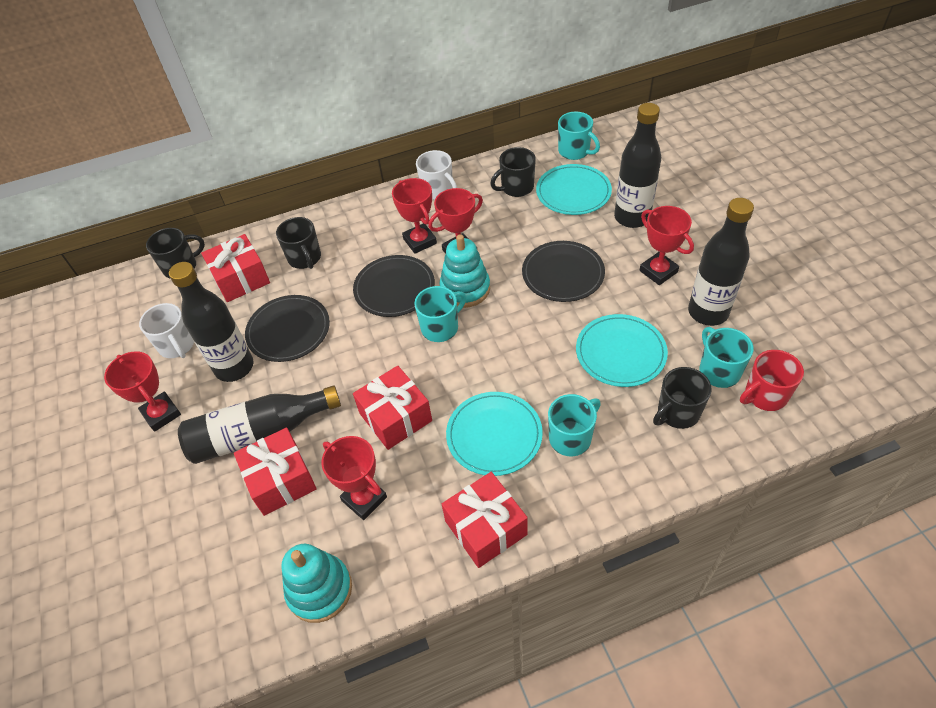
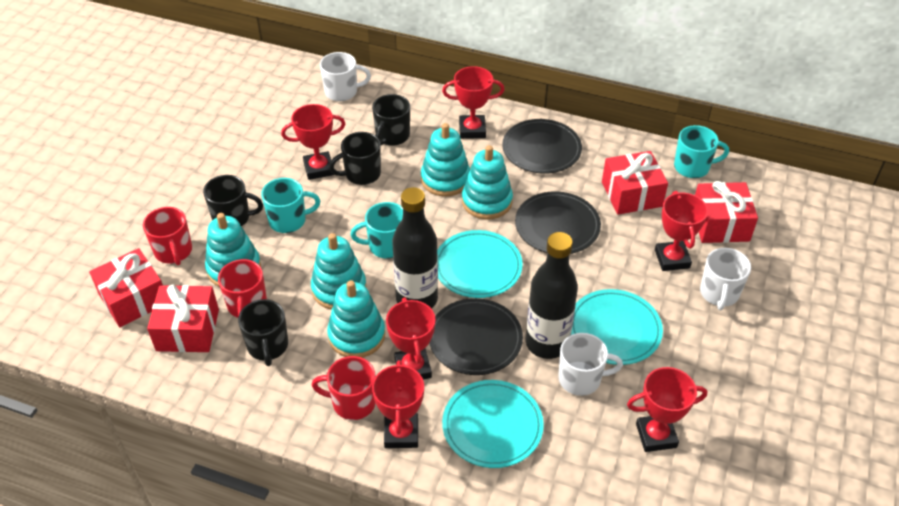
black bottle: 4 -> 2
red mug: 1 -> 3
red trophy: 5 -> 6
turquoise mug: 4 -> 3
turquoise stacking toy: 2 -> 5
white mug: 2 -> 3

